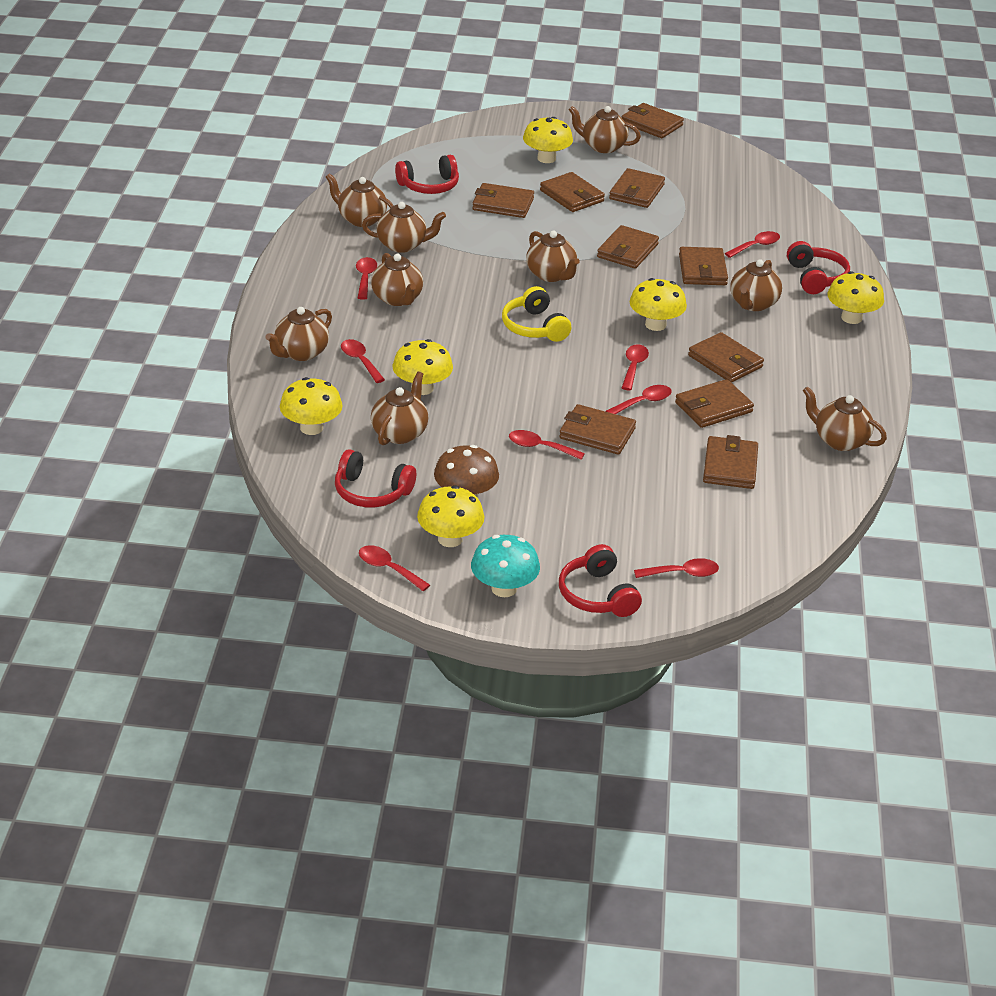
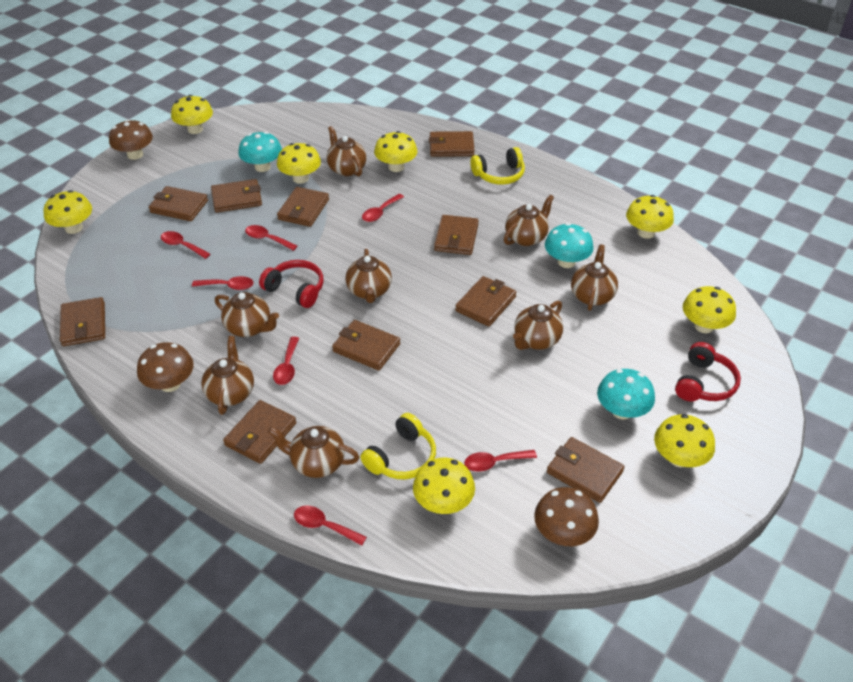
brown mushroom: 1 -> 3
brown teapot: 9 -> 8
red headphones: 4 -> 2
red spoon: 8 -> 7
turquoise mushroom: 1 -> 3
yellow headphones: 1 -> 2
yellow mushroom: 6 -> 8

